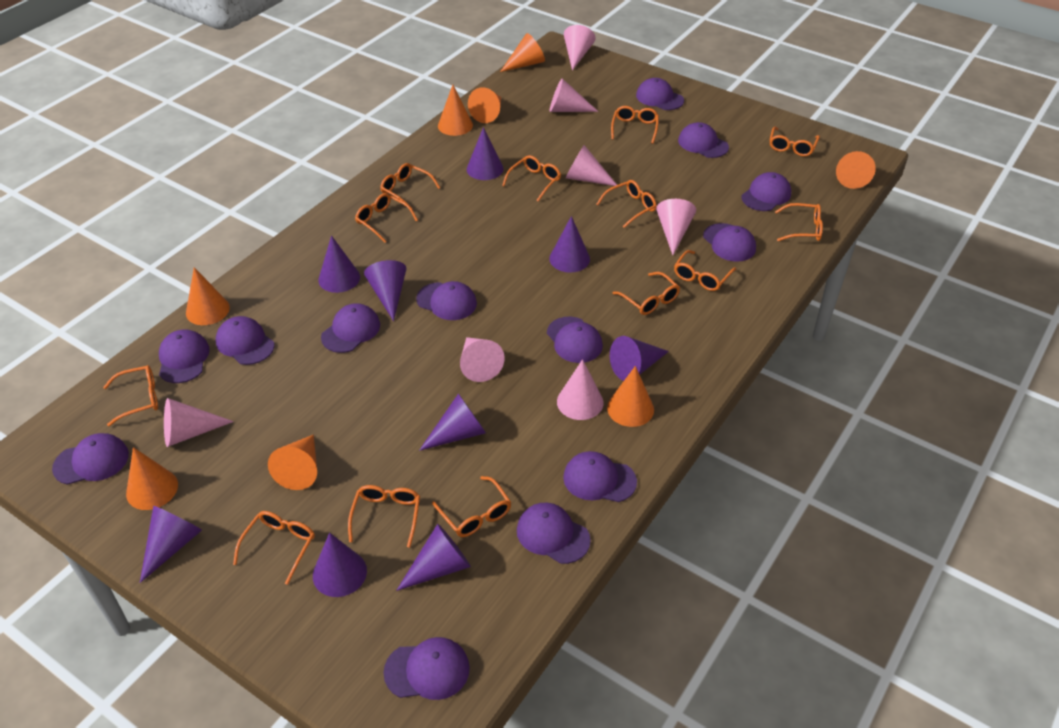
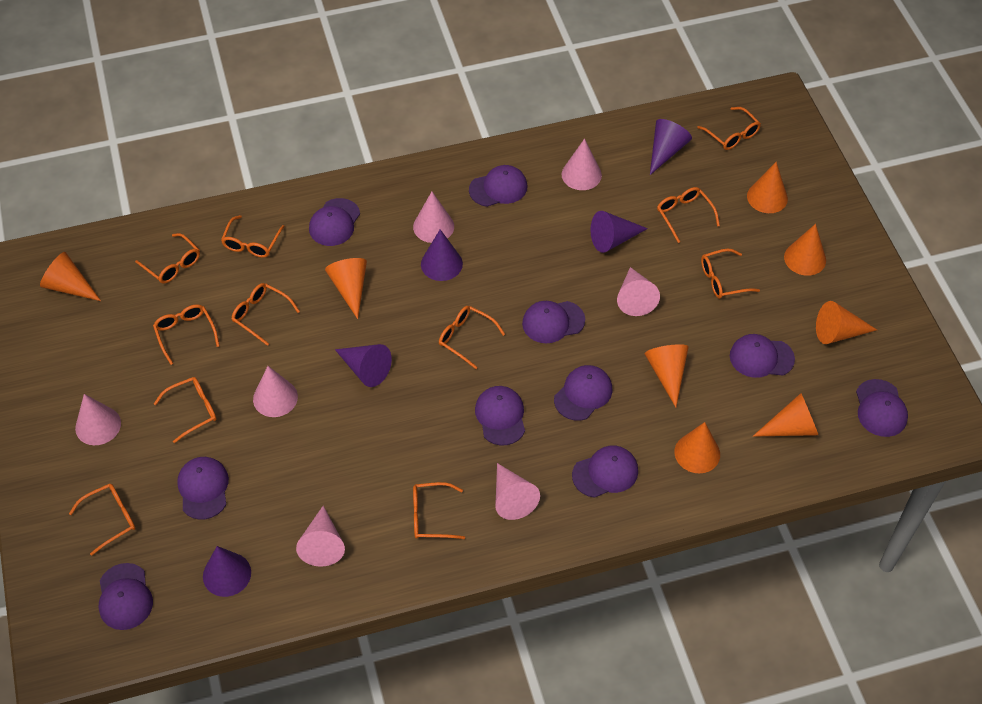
orange glasses: 13 -> 11
purple cap: 13 -> 10
purple cone: 9 -> 5

